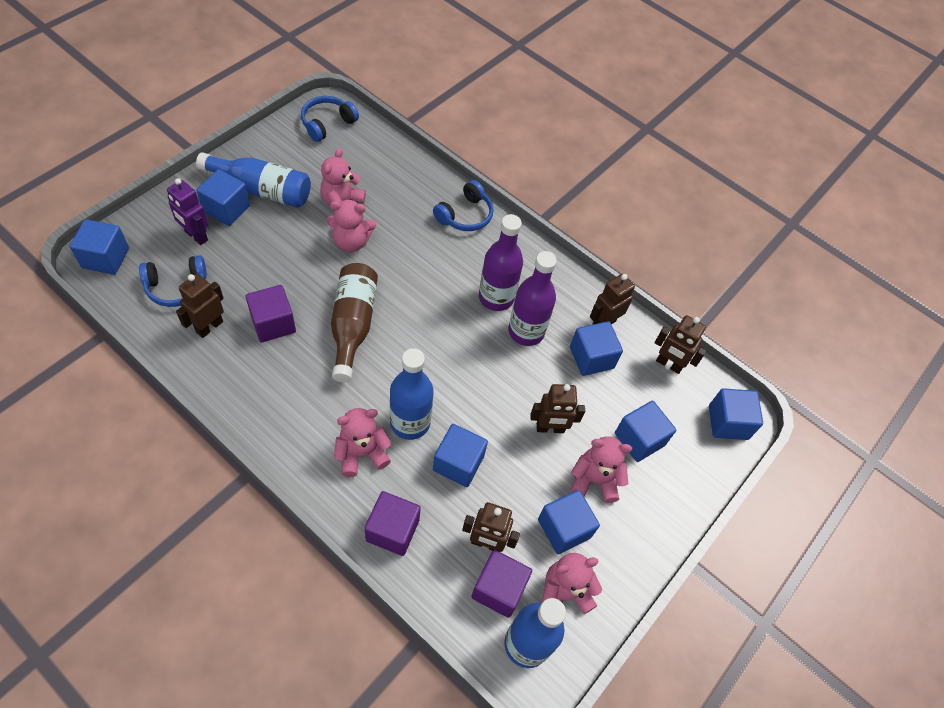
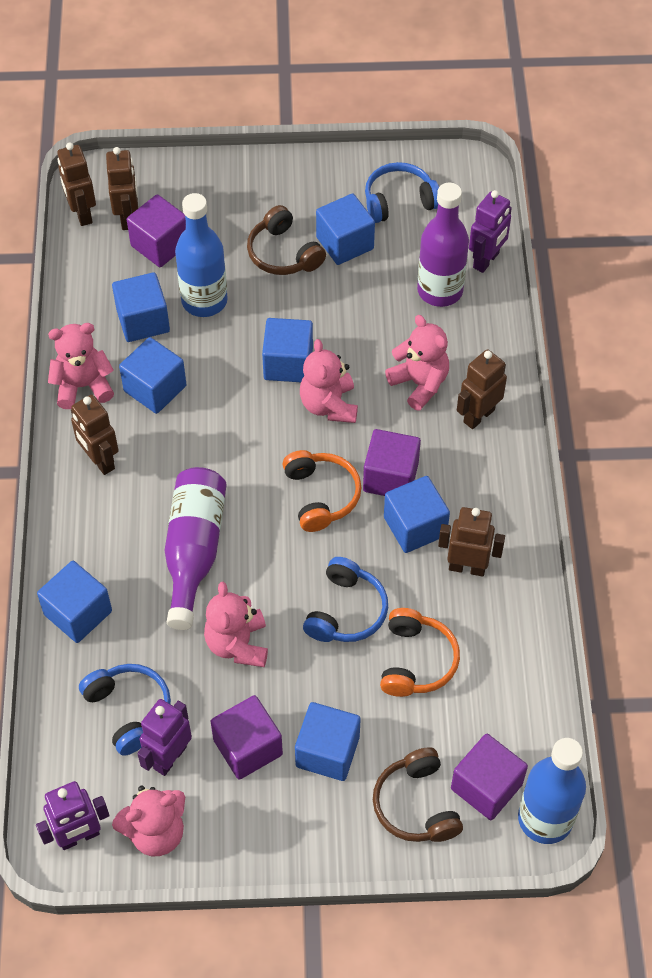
blue bottle: 3 -> 2
brown bottle: 1 -> 0
brown headphones: 0 -> 2
orange headphones: 0 -> 2
purple cube: 3 -> 4
purple robot: 1 -> 3

